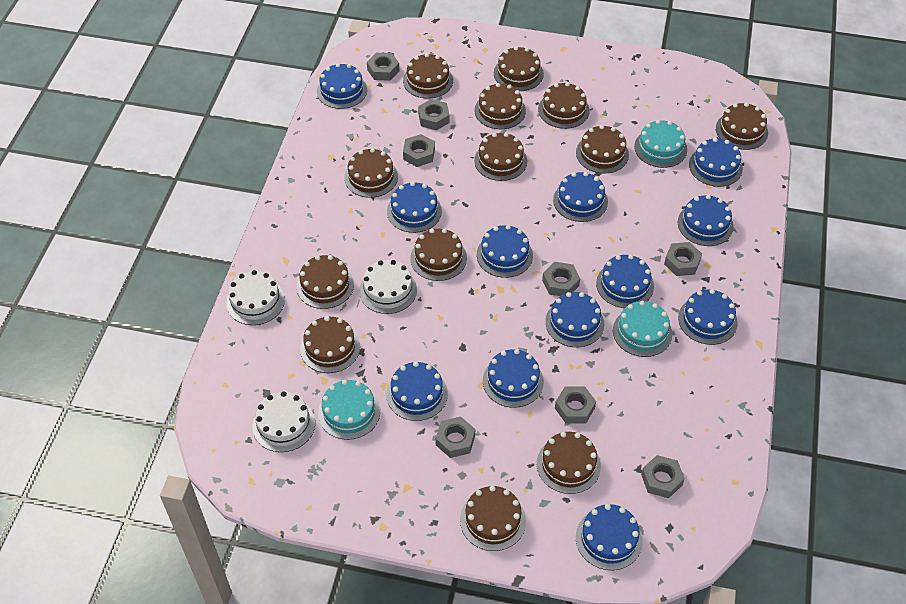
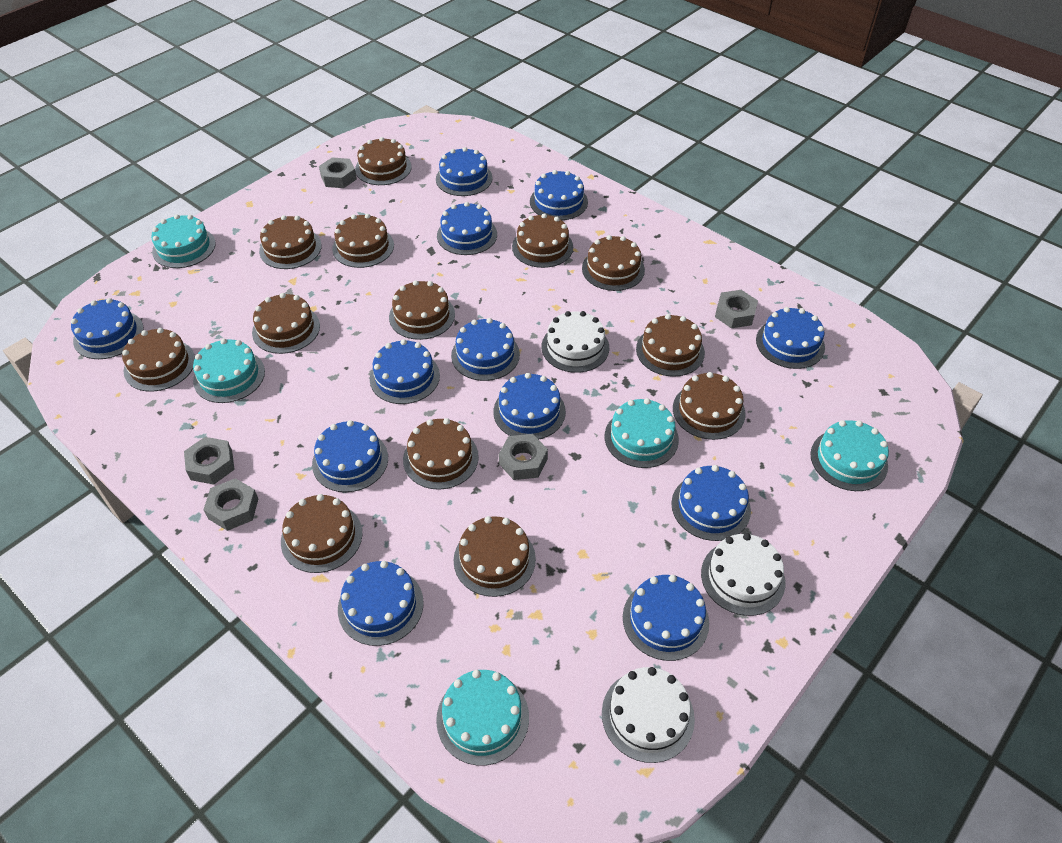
grey nut: 8 -> 5
turquoise cake: 3 -> 5

